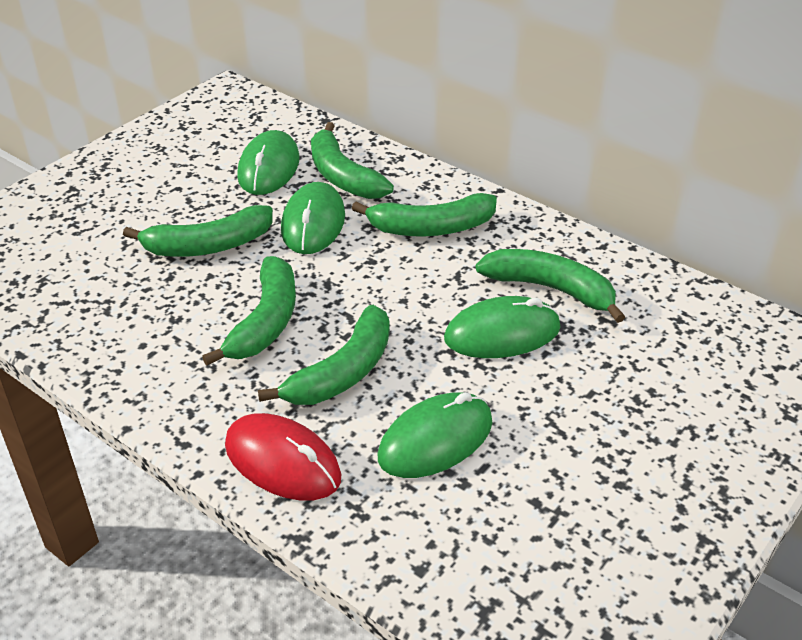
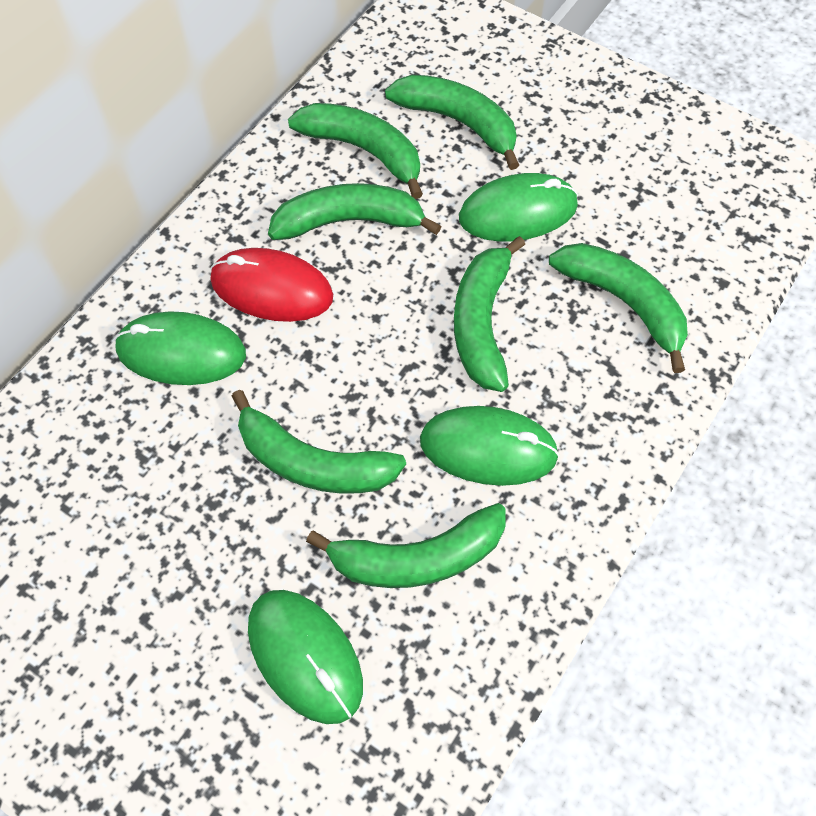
green banana: 6 -> 7

